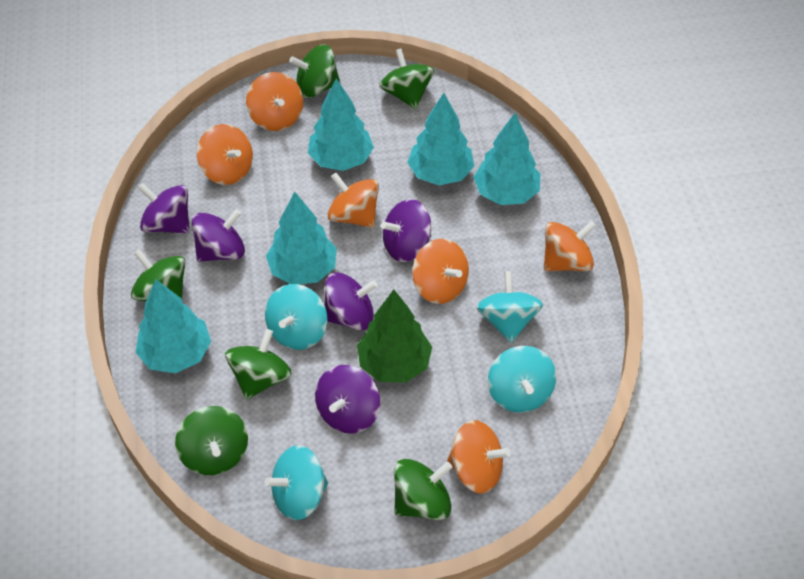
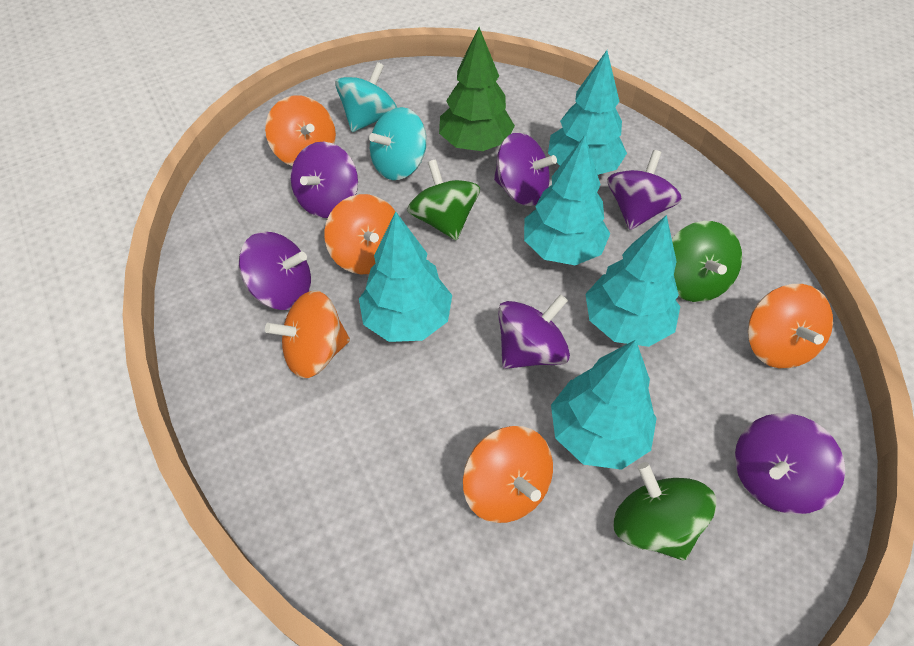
green spinning top: 6 -> 3
orange spinning top: 6 -> 5
purple spinning top: 5 -> 6
turquoise spinning top: 4 -> 2

